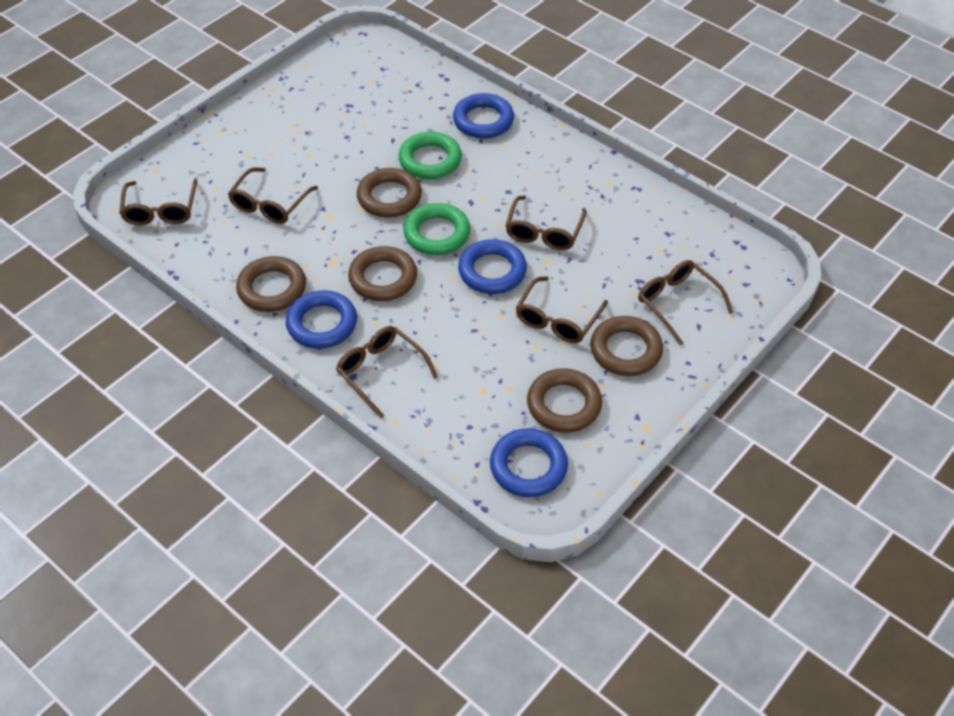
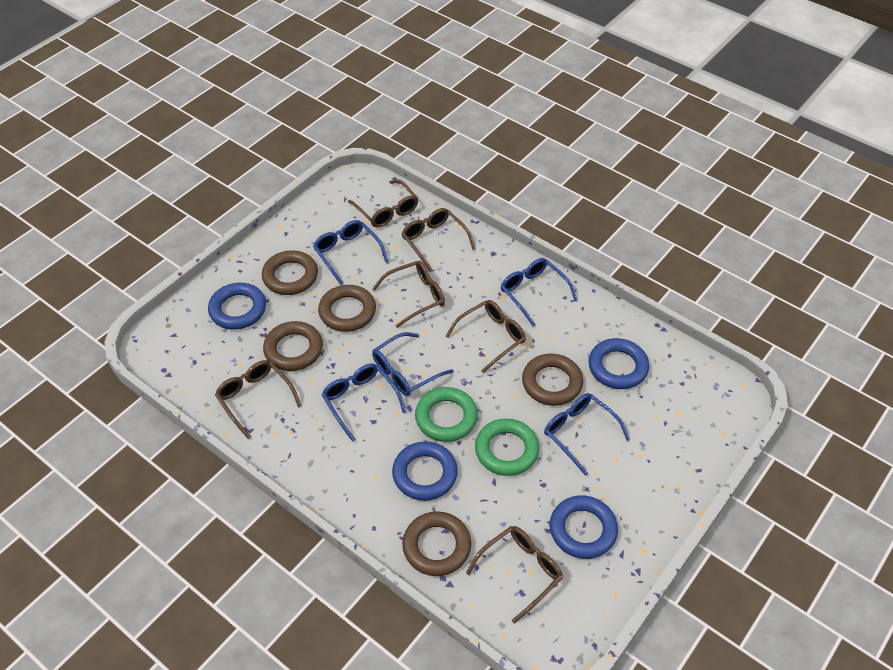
blue glasses: 0 -> 5

